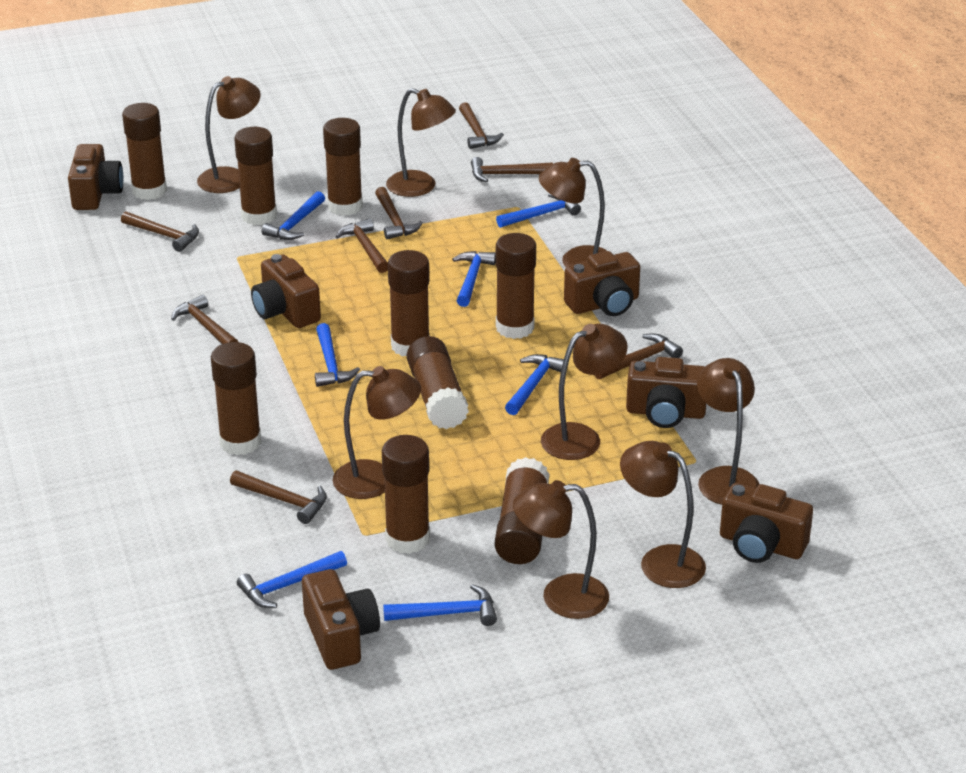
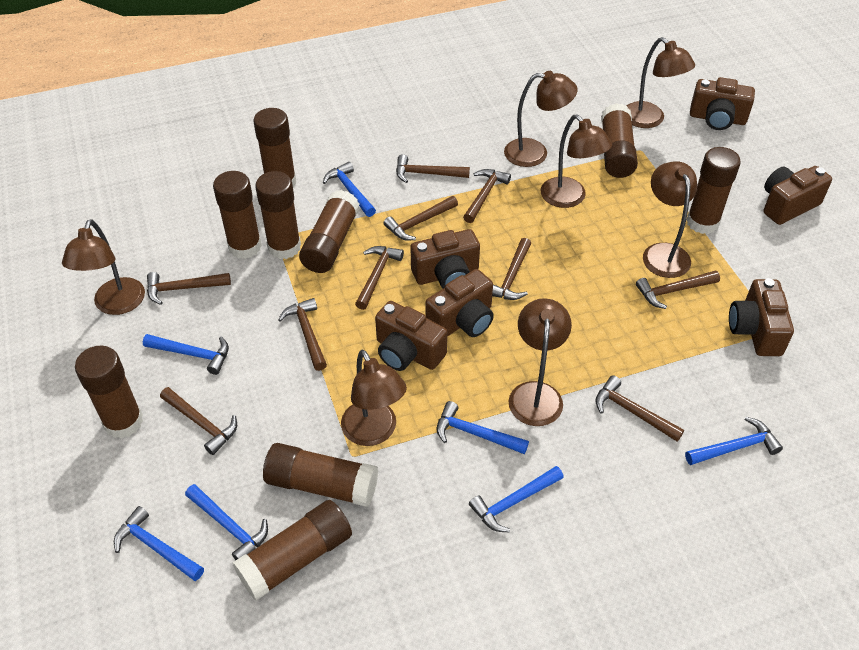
brown hammer: 8 -> 10
brown lamp: 8 -> 7

